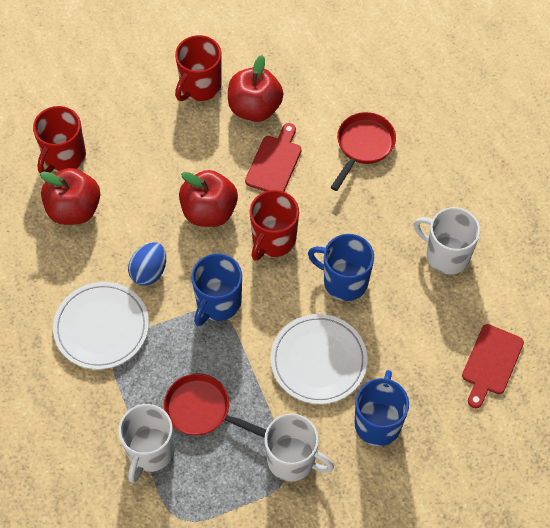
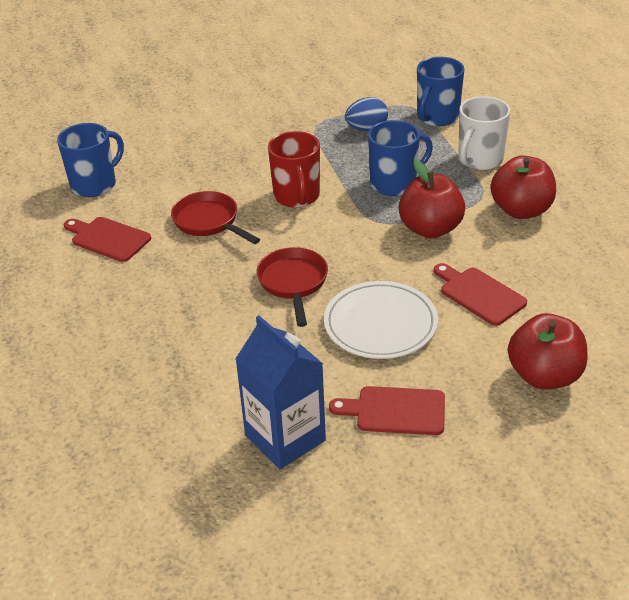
blue carton: 0 -> 1
red cutting board: 2 -> 3
red mug: 3 -> 1
white mug: 3 -> 1
white plate: 2 -> 1

